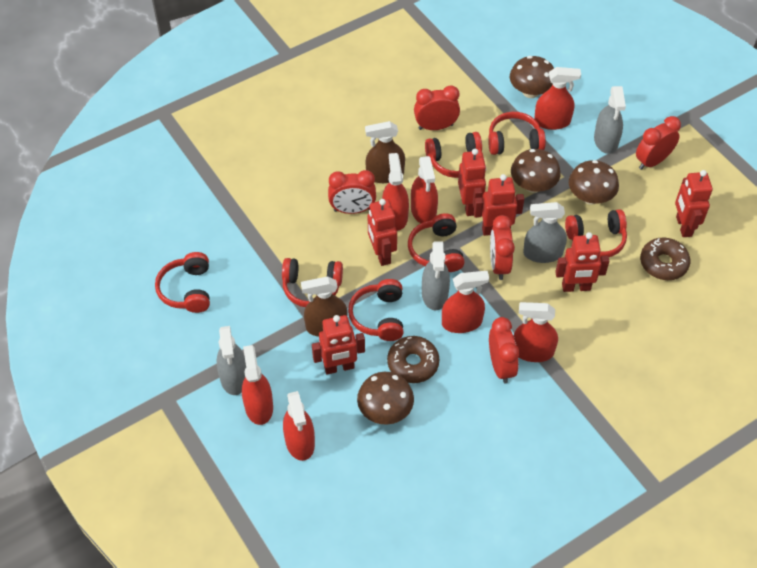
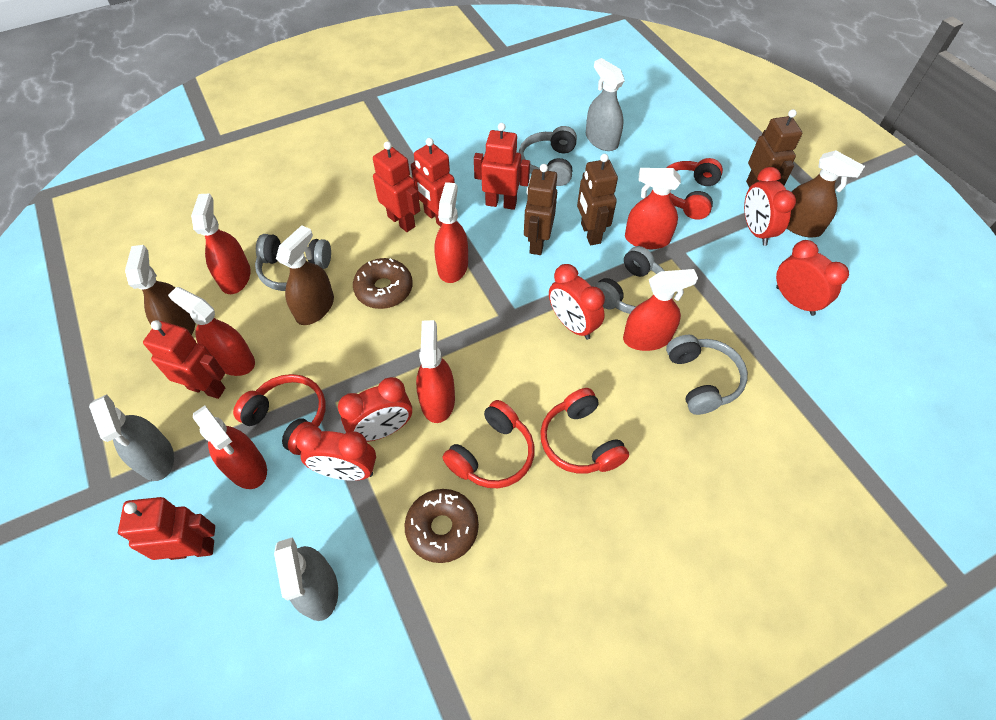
brown mushroom: 4 -> 0
brown robot: 0 -> 3
brown spray bottle: 2 -> 3
grey headphones: 0 -> 4
grey spray bottle: 4 -> 3
red headphones: 7 -> 4
red robot: 6 -> 5

